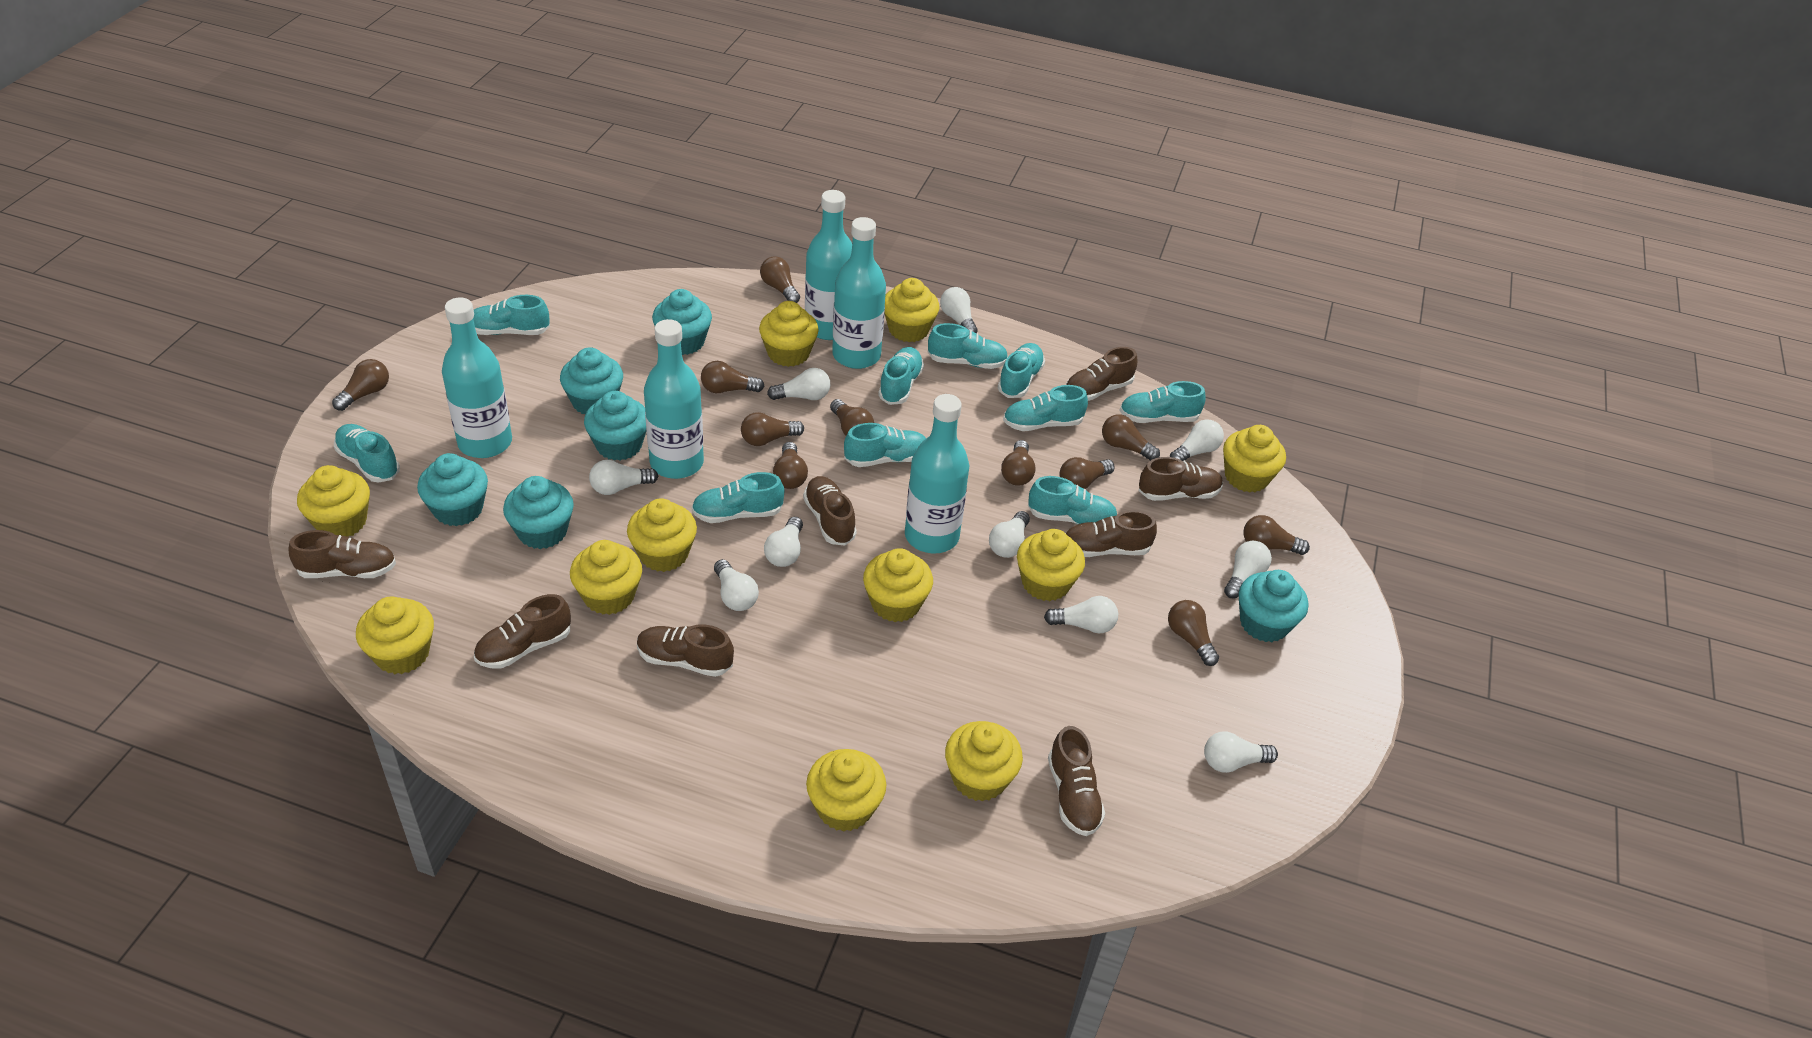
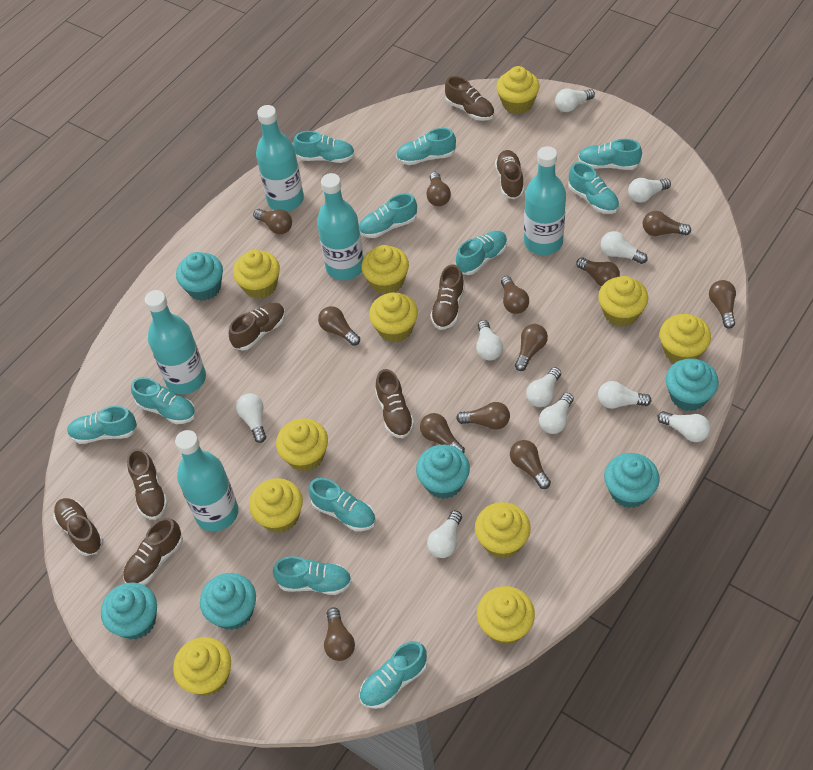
brown light bulb: 11 -> 12
turquoise shoe: 10 -> 11

